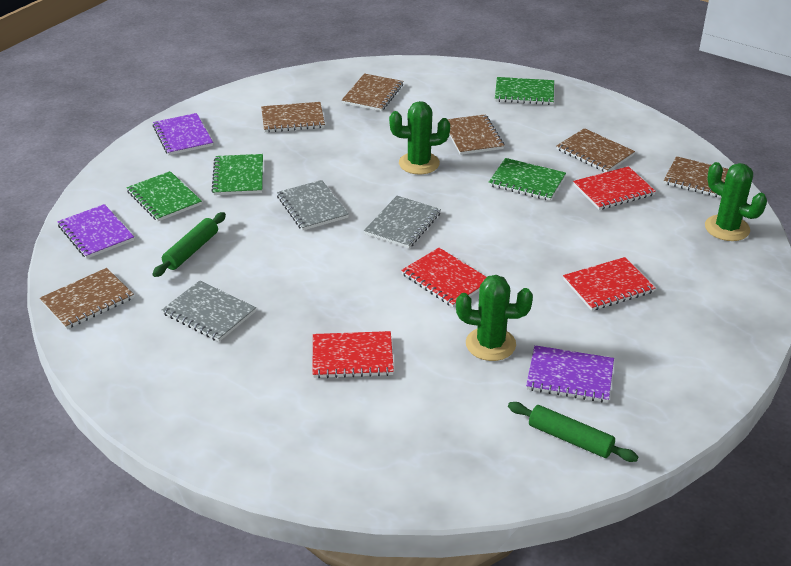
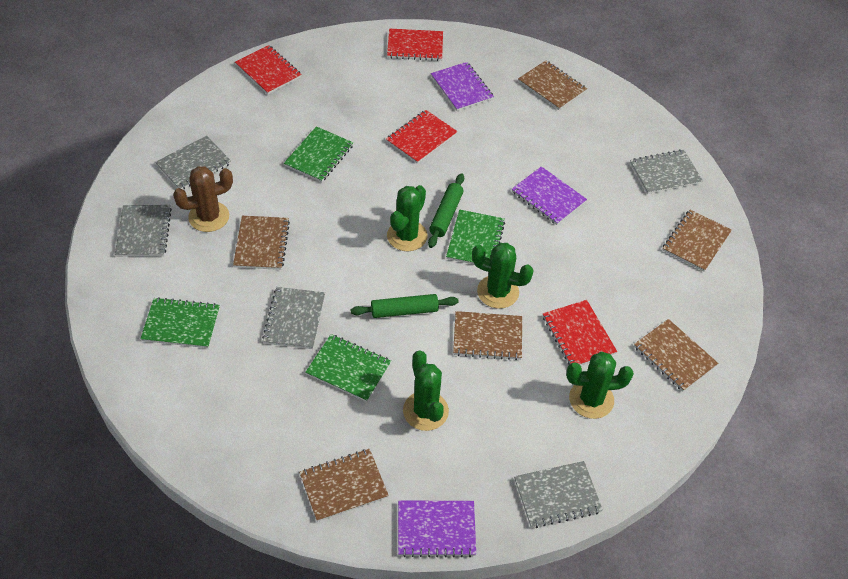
brown cactus: 0 -> 1
green cactus: 3 -> 4
grey notebook: 3 -> 5

